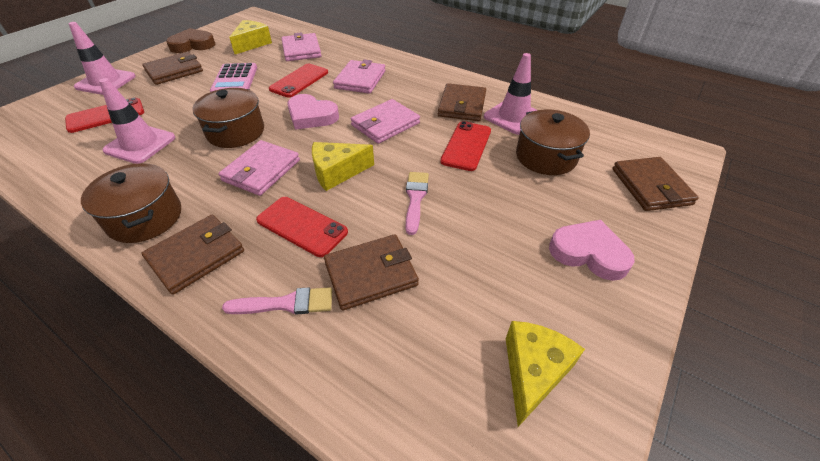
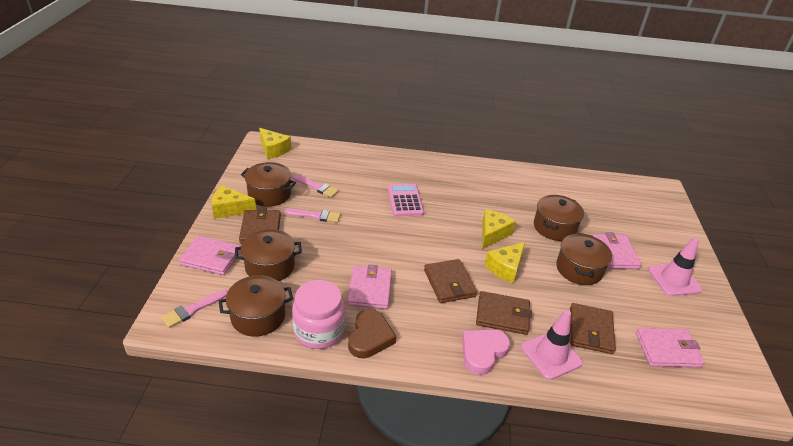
brown pot: 3 -> 5
brown wallet: 5 -> 4
pink brush: 2 -> 3
pink heart: 2 -> 1
pink jar: 0 -> 1
pink traffic cone: 3 -> 2
red phone: 4 -> 0
yellow cheese: 3 -> 4

